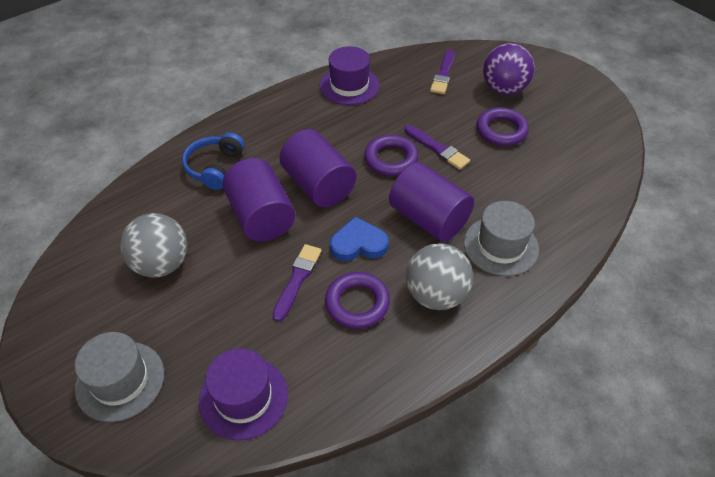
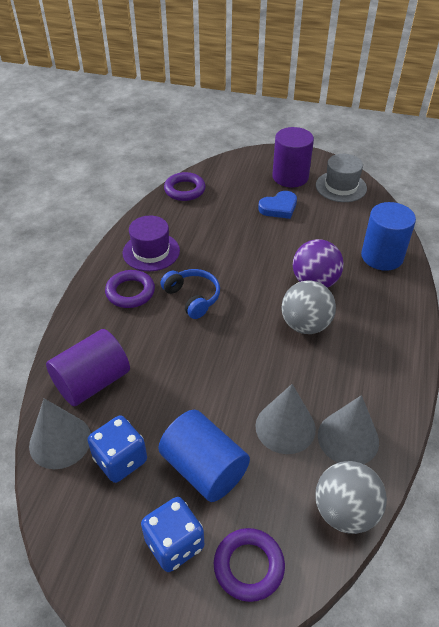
blue cylinder: 0 -> 2
blue dice: 0 -> 2
grey cone: 0 -> 3
grey hat: 2 -> 1
purple brush: 3 -> 0
purple cylinder: 3 -> 2
purple hat: 2 -> 1

